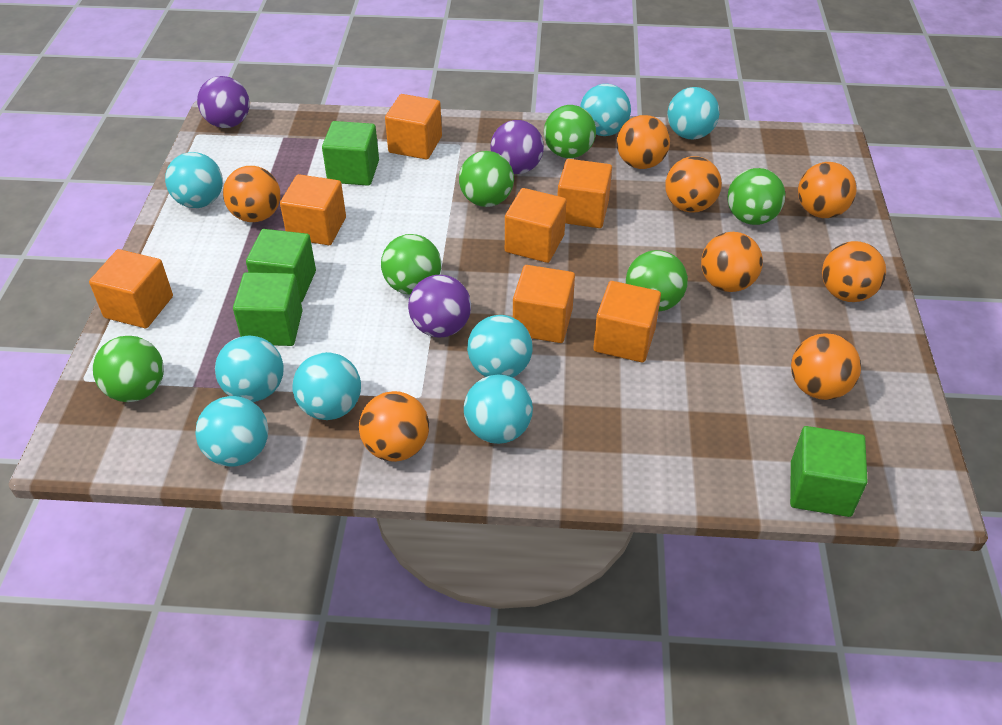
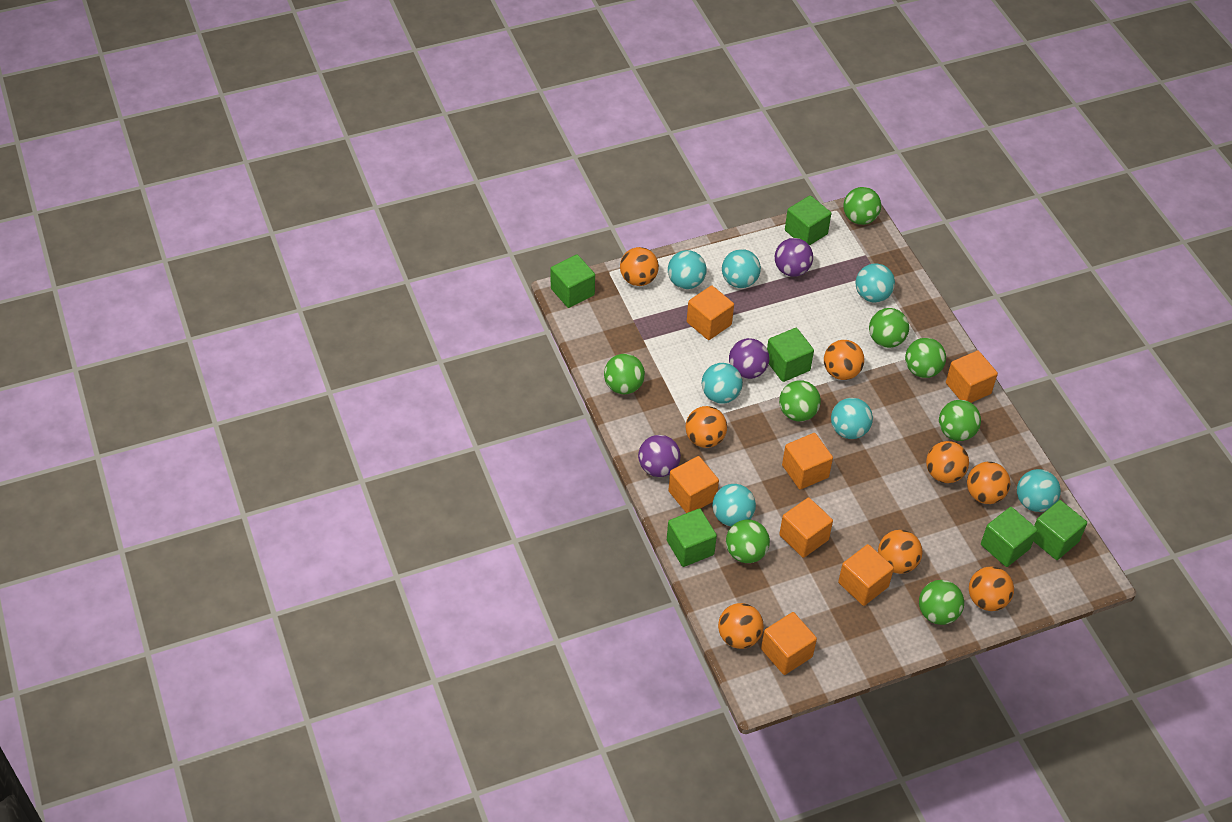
green ball: 6 -> 8
green cube: 4 -> 6
turquoise ball: 8 -> 7

